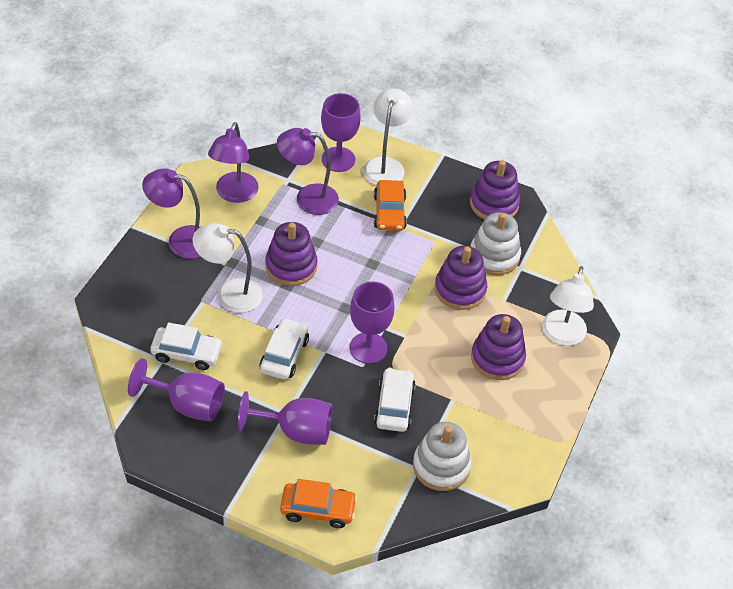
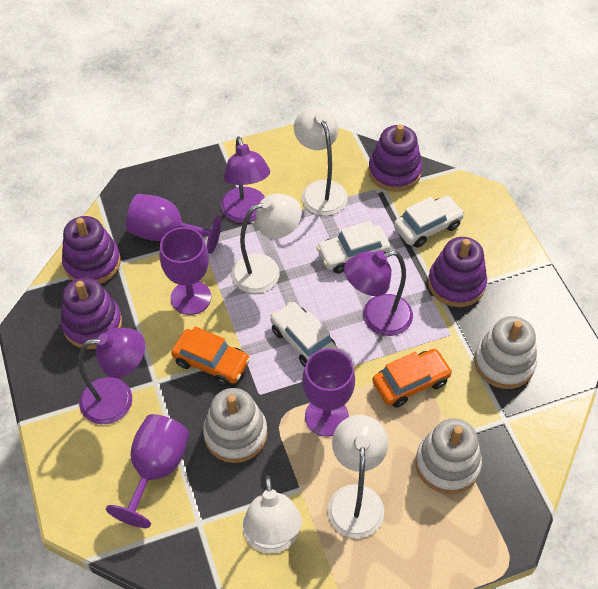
white lamp: 3 -> 4
white stacking toy: 2 -> 3

